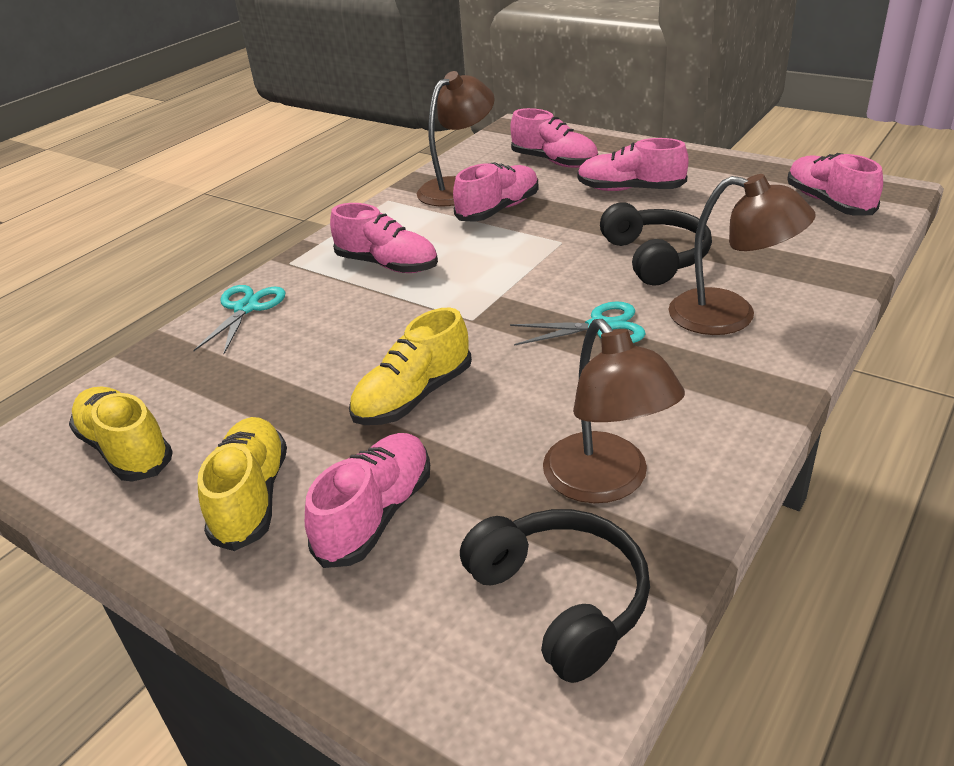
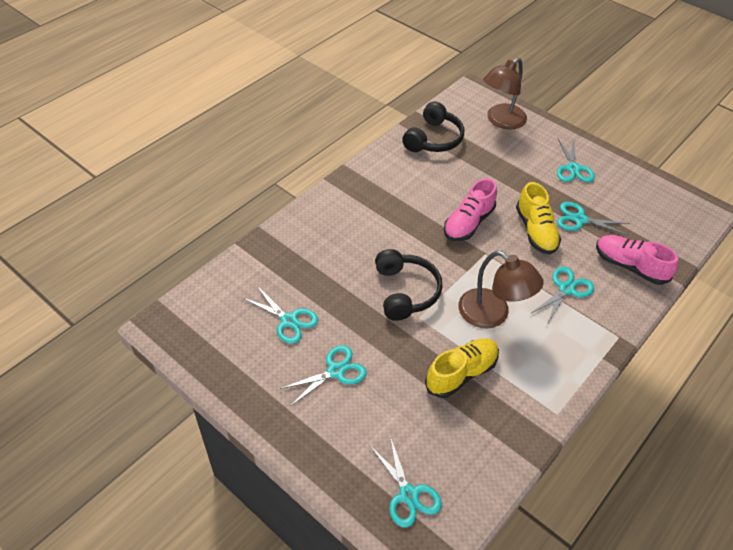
brown lamp: 3 -> 2
pink shoe: 6 -> 2
turquoise scissors: 2 -> 6
yellow shoe: 3 -> 2

